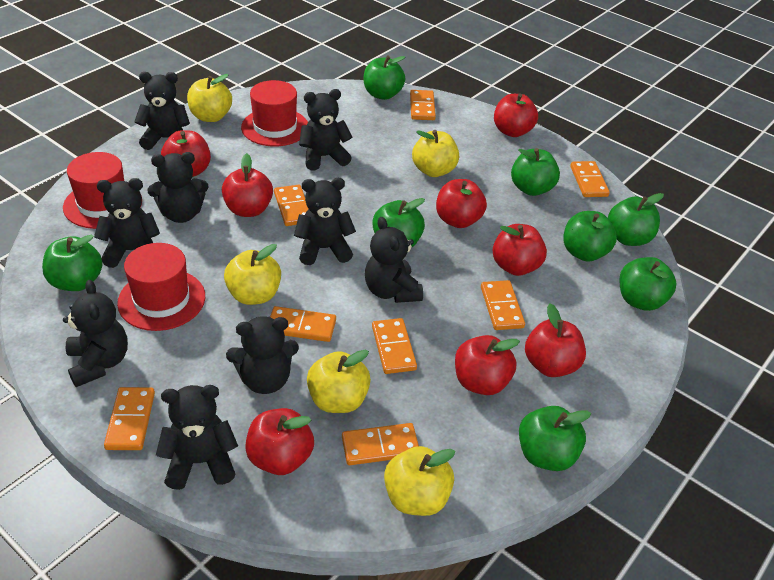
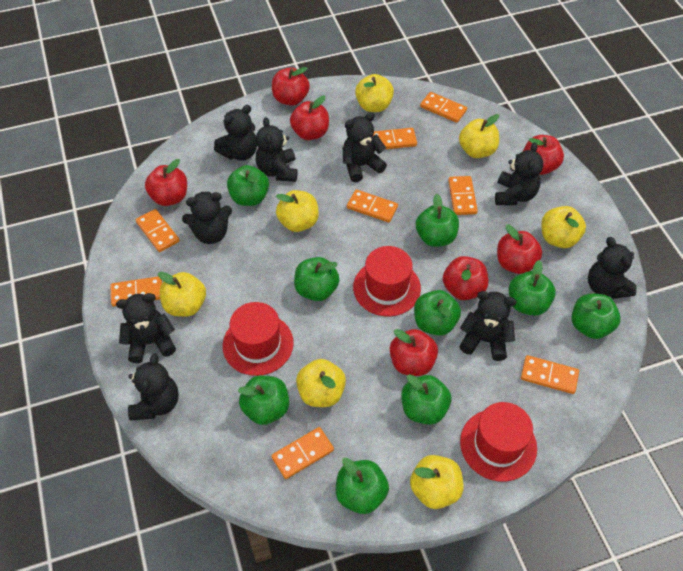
green apple: 8 -> 9
red apple: 8 -> 7
yellow apple: 5 -> 7

